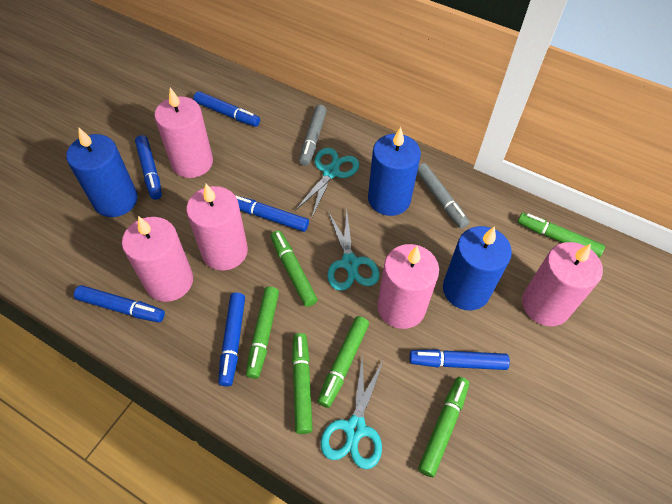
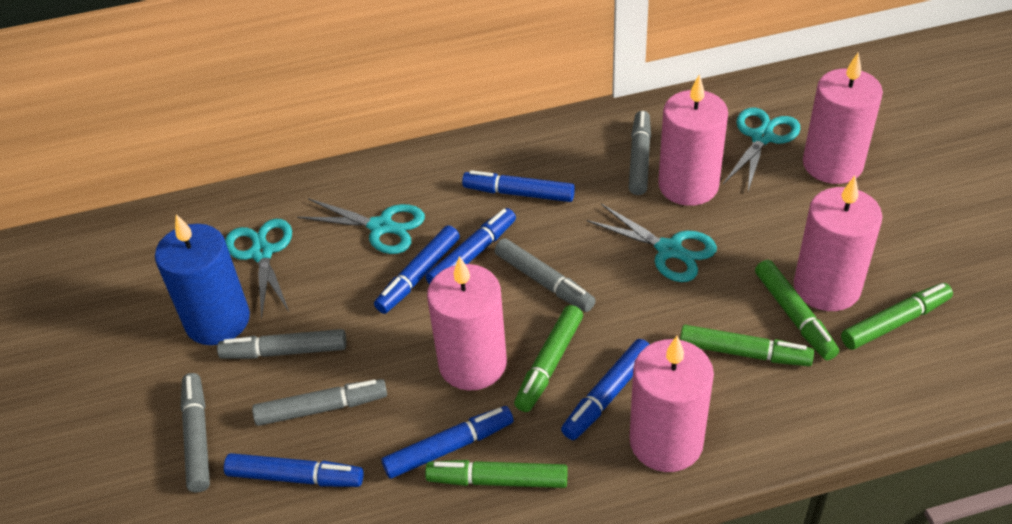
blue candle: 3 -> 1
green marker: 6 -> 5
grey marker: 2 -> 5
turquoise scissors: 3 -> 4

